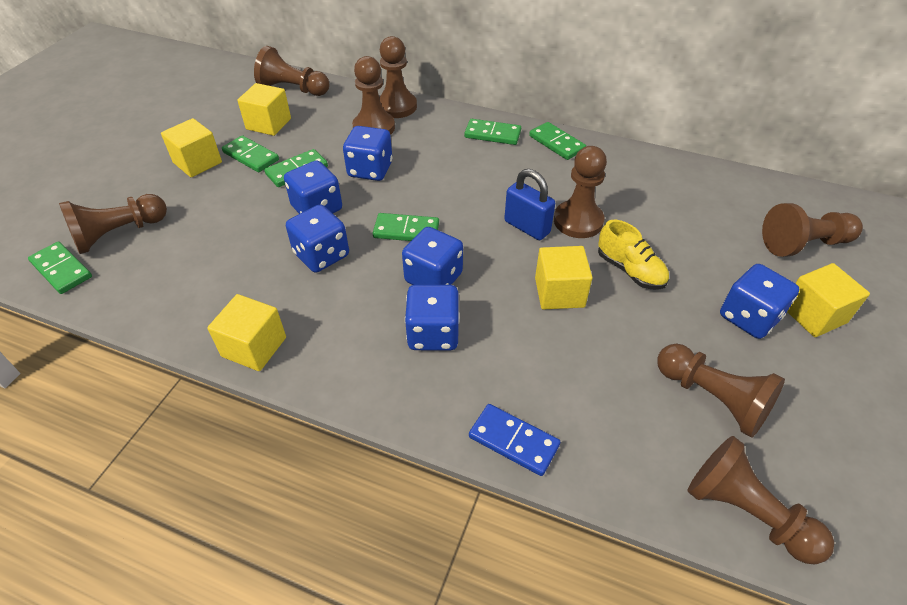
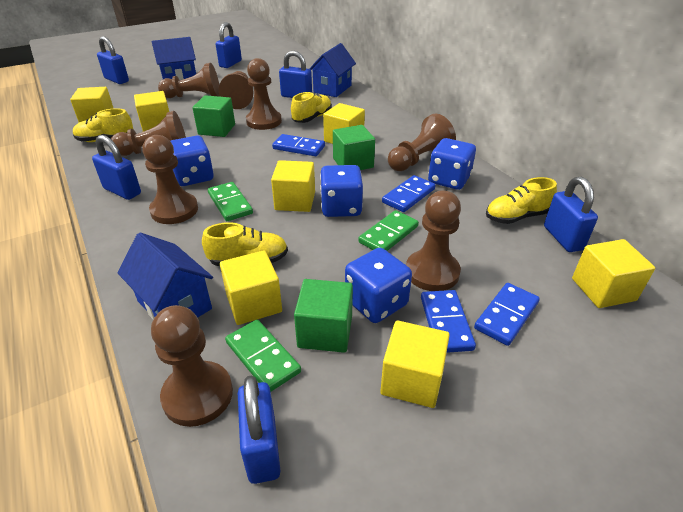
blue dice: 6 -> 4
blue domino: 1 -> 4
blue house: 0 -> 3
blue padlock: 1 -> 6
green cube: 0 -> 3
green domino: 6 -> 3
yellow cube: 5 -> 7
yellow shoe: 1 -> 4

